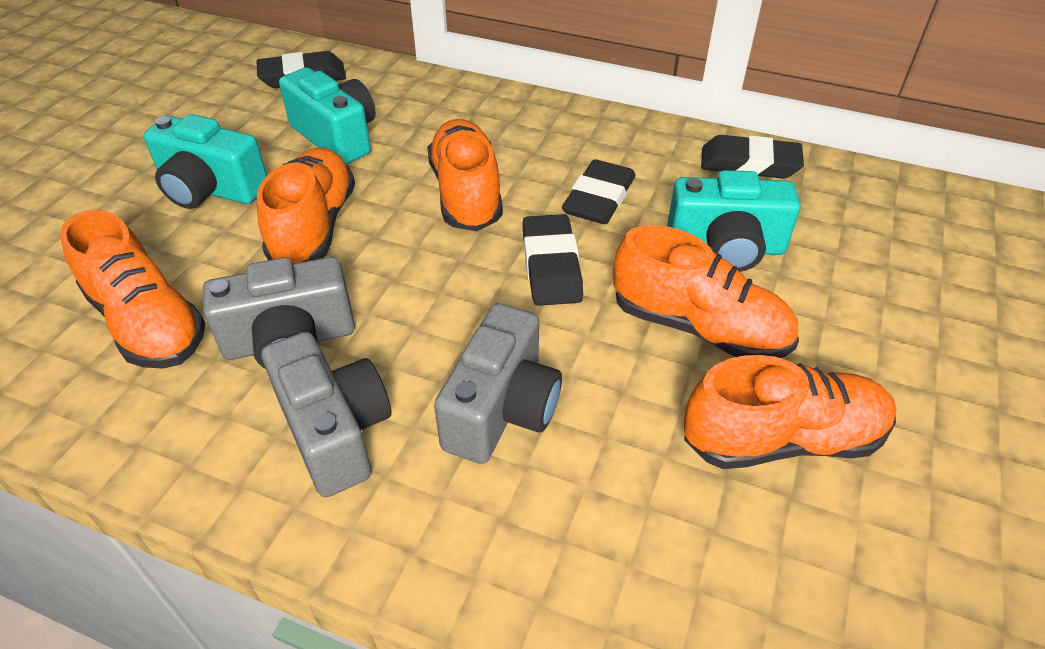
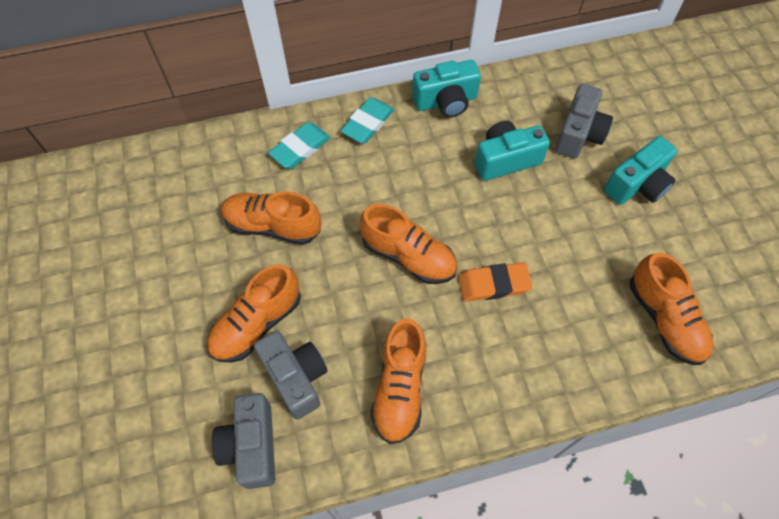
black eraser: 4 -> 0
orange eraser: 0 -> 1
turquoise eraser: 0 -> 2

